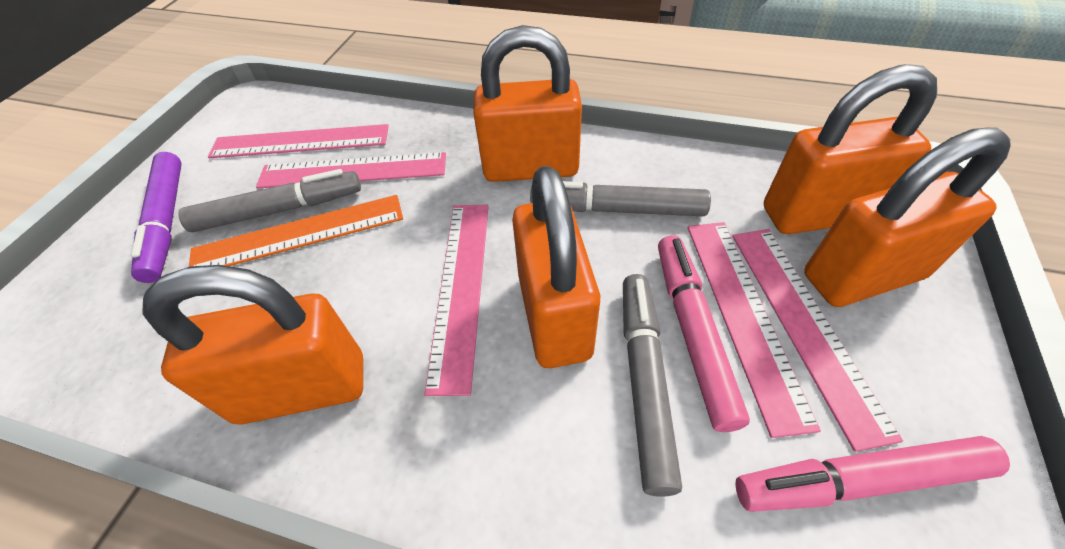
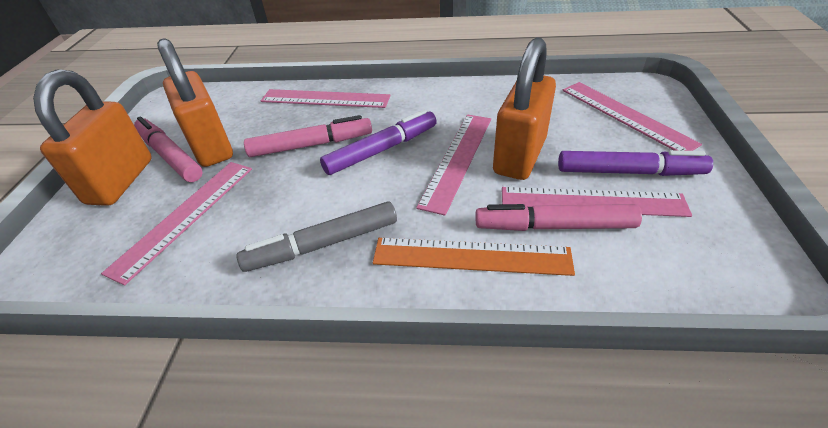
grey marker: 3 -> 1
orange padlock: 5 -> 3
pink marker: 2 -> 3
purple marker: 1 -> 2

